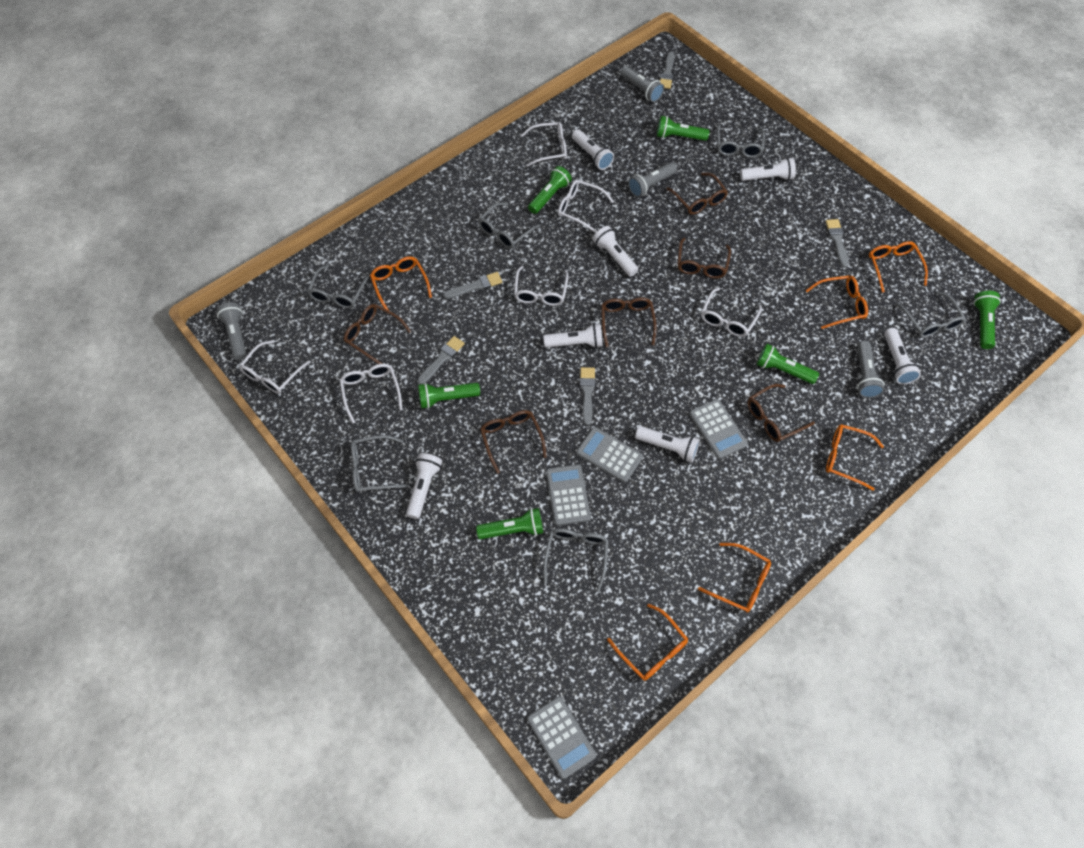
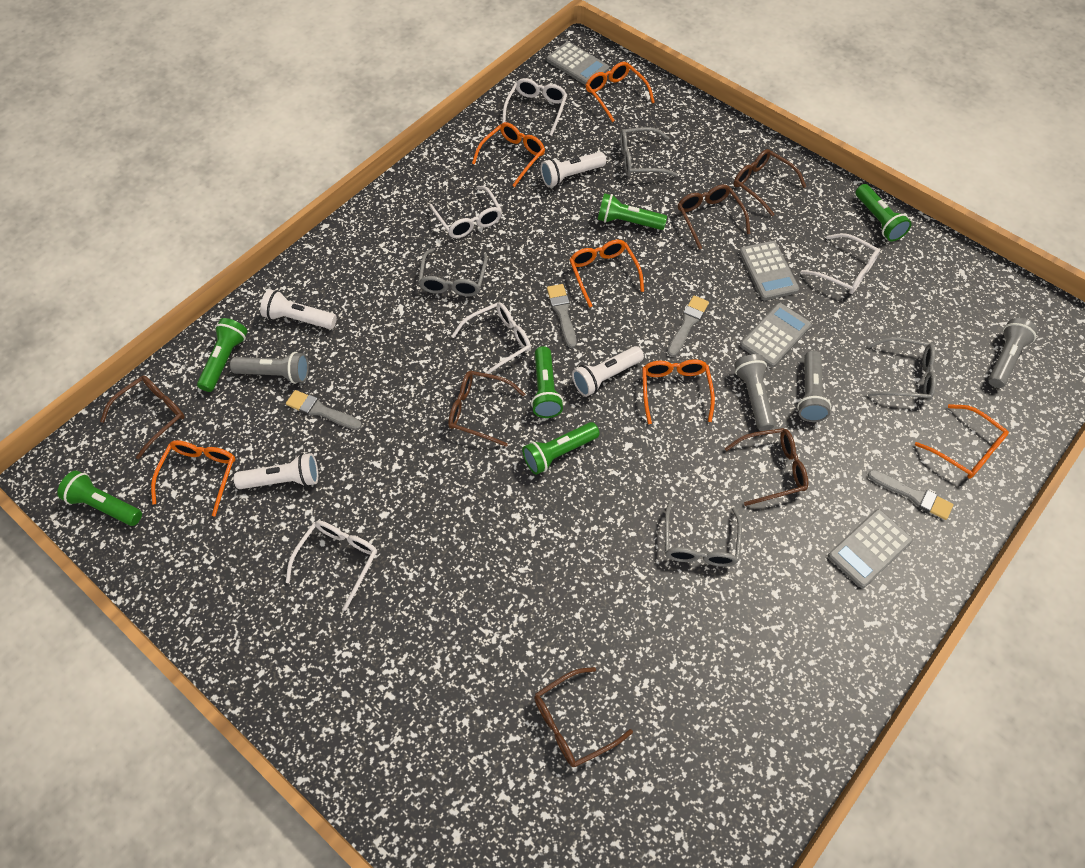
grey brush: 5 -> 4
grey glasses: 6 -> 4
white flashlight: 7 -> 4
white glasses: 6 -> 5

